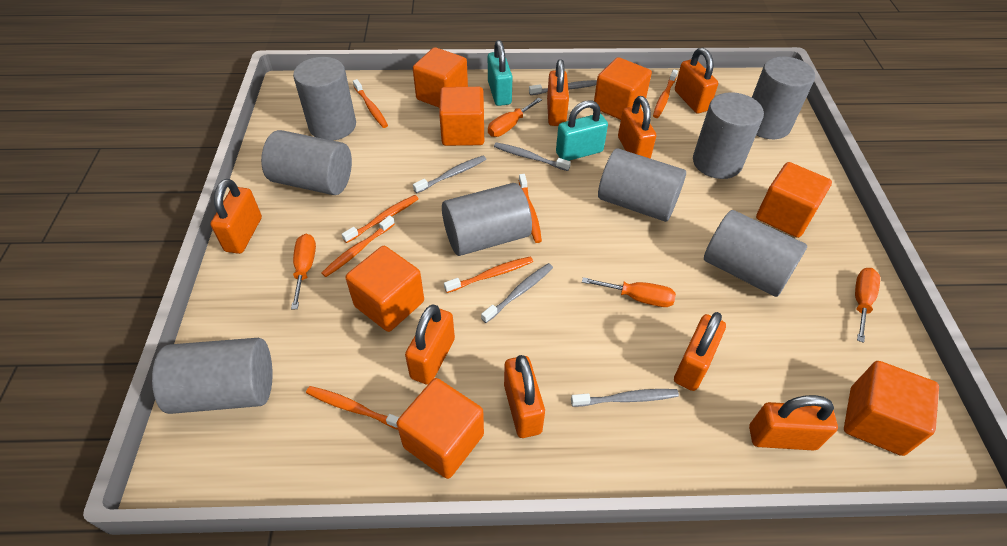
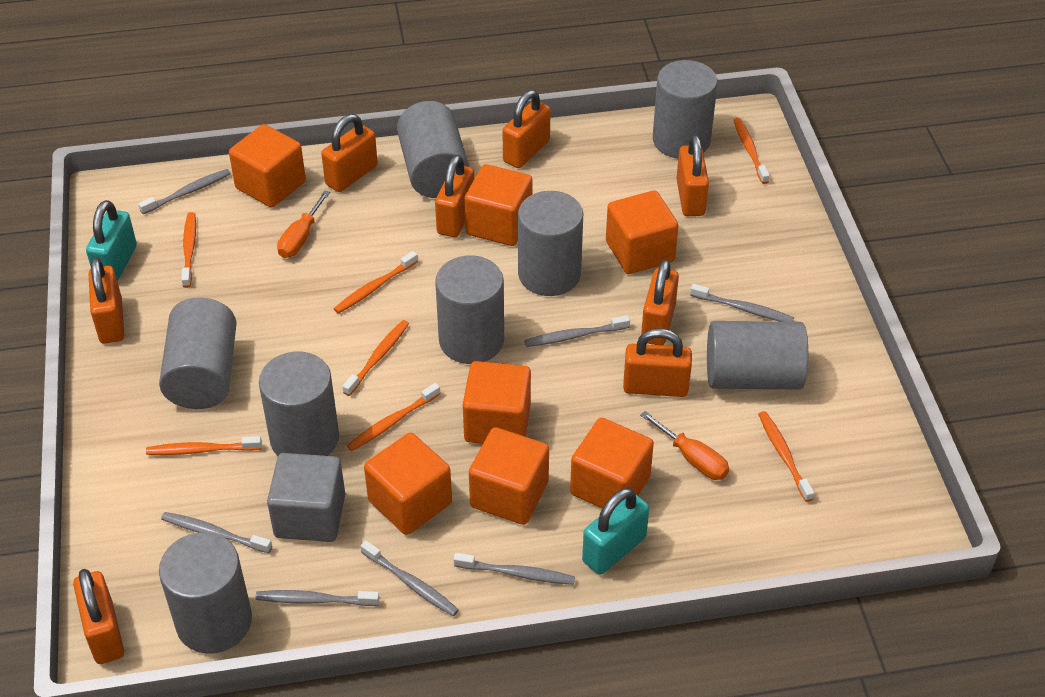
grey cube: 0 -> 1
grey toothbrush: 5 -> 7
orange screwdriver: 4 -> 2

